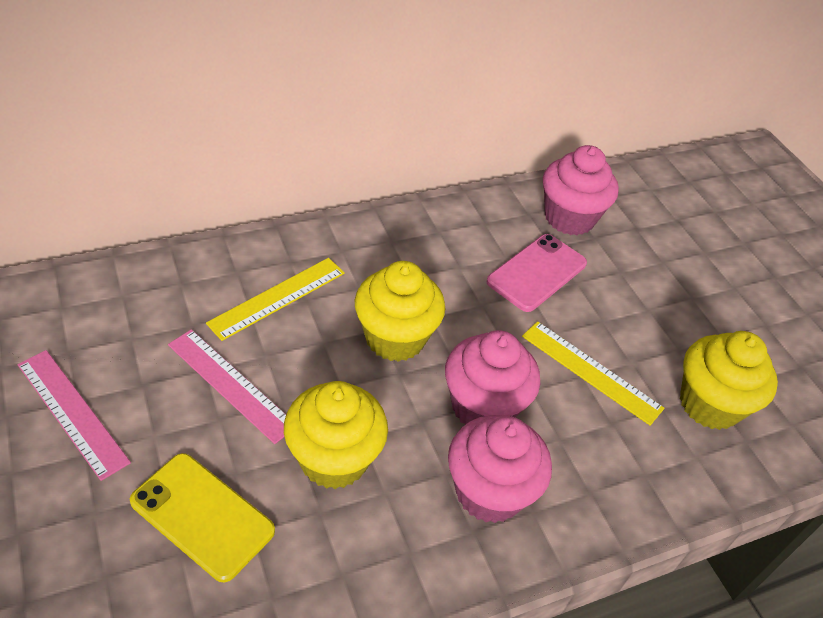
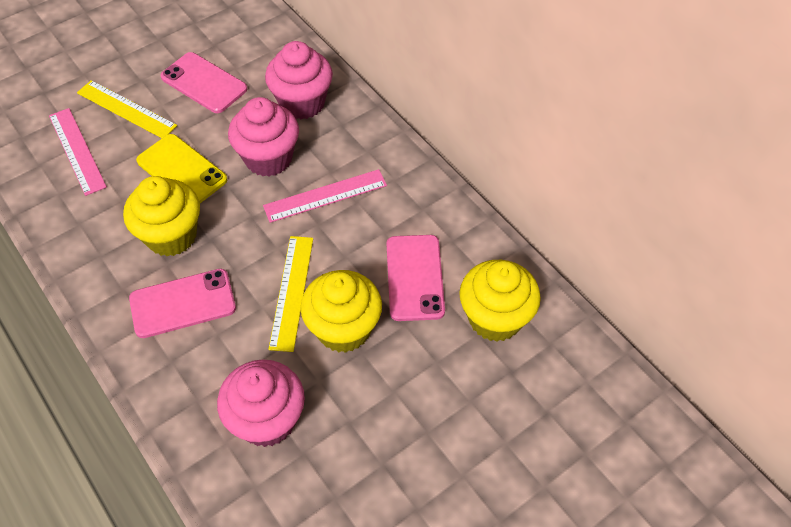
pink phone: 1 -> 3

